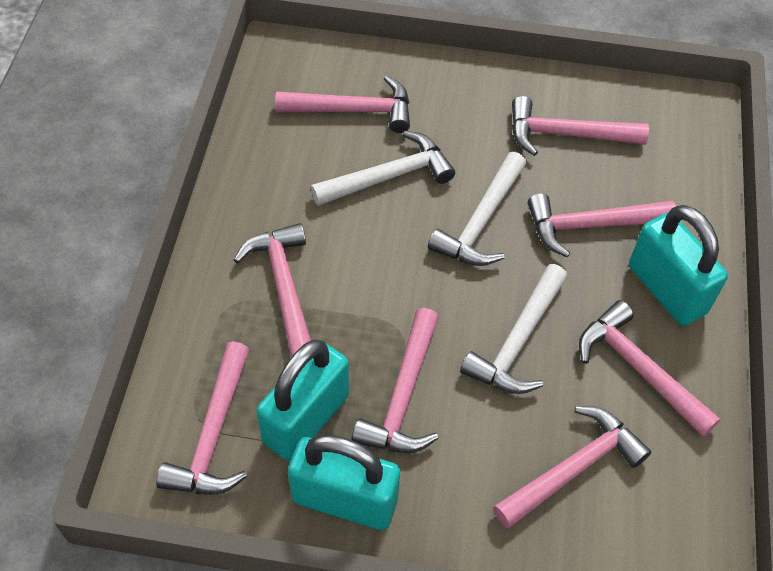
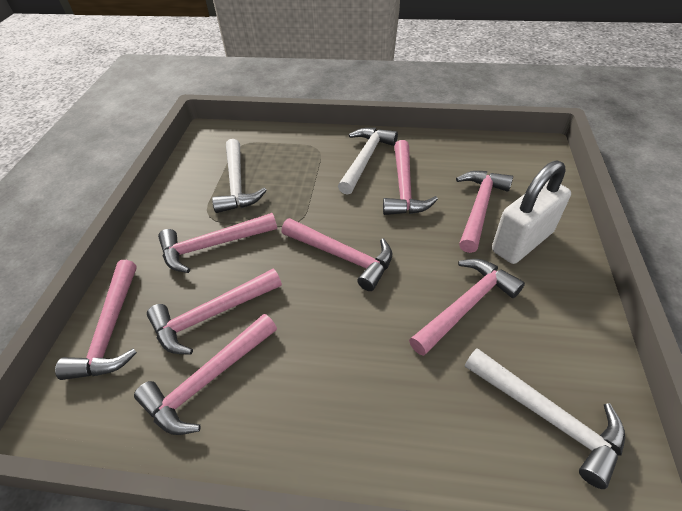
turquoise padlock: 3 -> 0
white padlock: 0 -> 1

